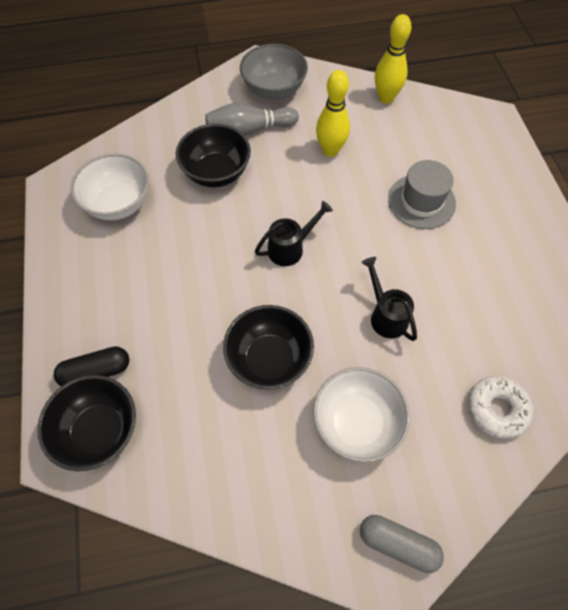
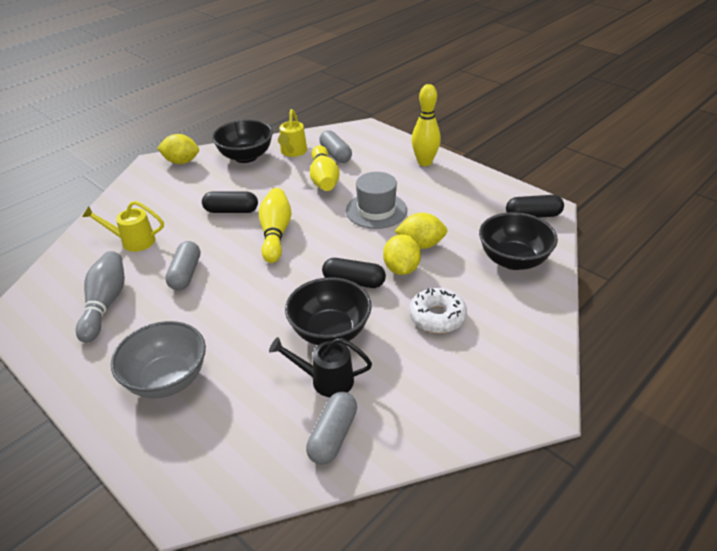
black capsule: 1 -> 3
black watering can: 2 -> 1
grey capsule: 1 -> 3
white bowl: 2 -> 0
yellow bowling pin: 2 -> 3
yellow lemon: 0 -> 3
yellow watering can: 0 -> 2

